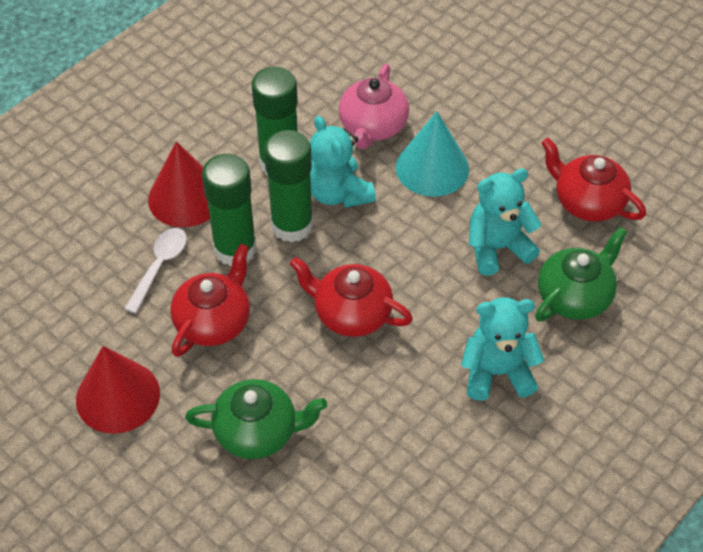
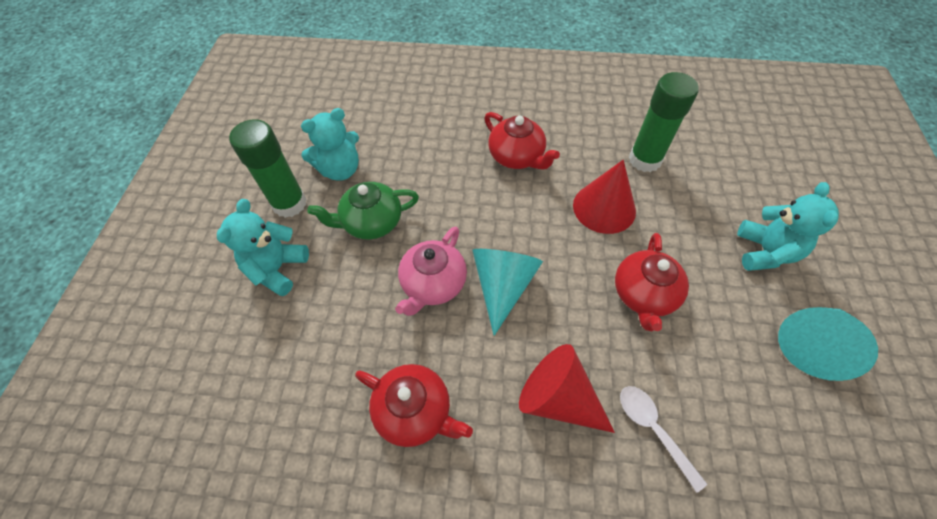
green glue stick: 3 -> 2
green teapot: 2 -> 1
turquoise cone: 1 -> 2

